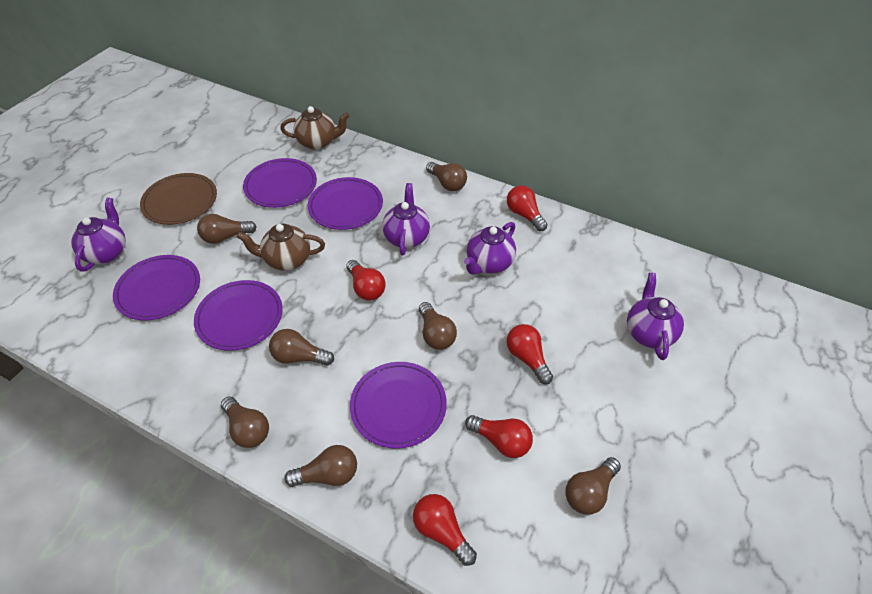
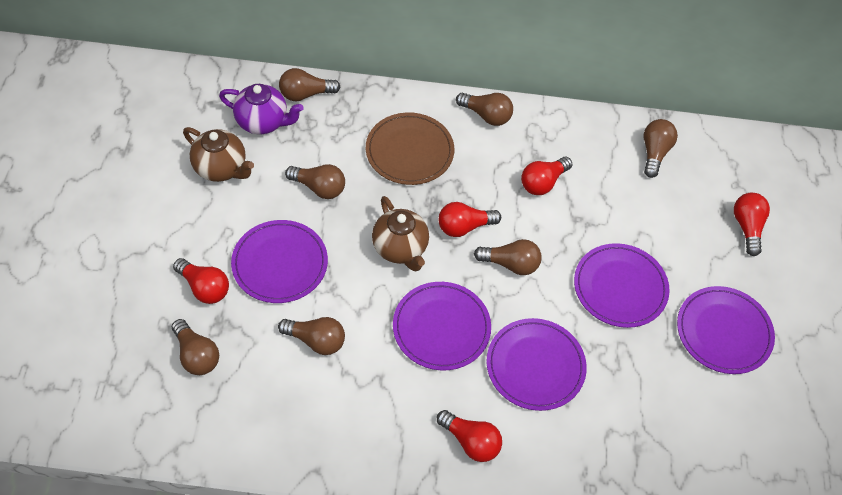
purple teapot: 4 -> 1

